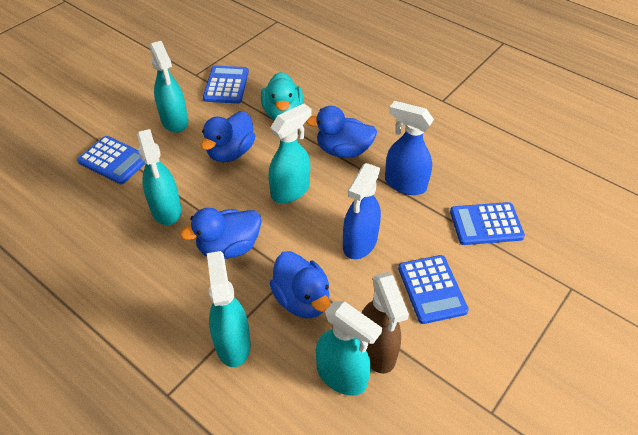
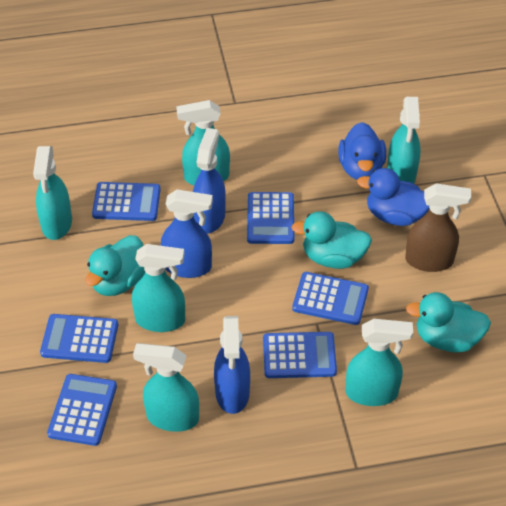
blue calculator: 4 -> 6
blue duck: 4 -> 2
blue spray bottle: 2 -> 3
turquoise duck: 1 -> 3
turquoise spray bottle: 5 -> 6

